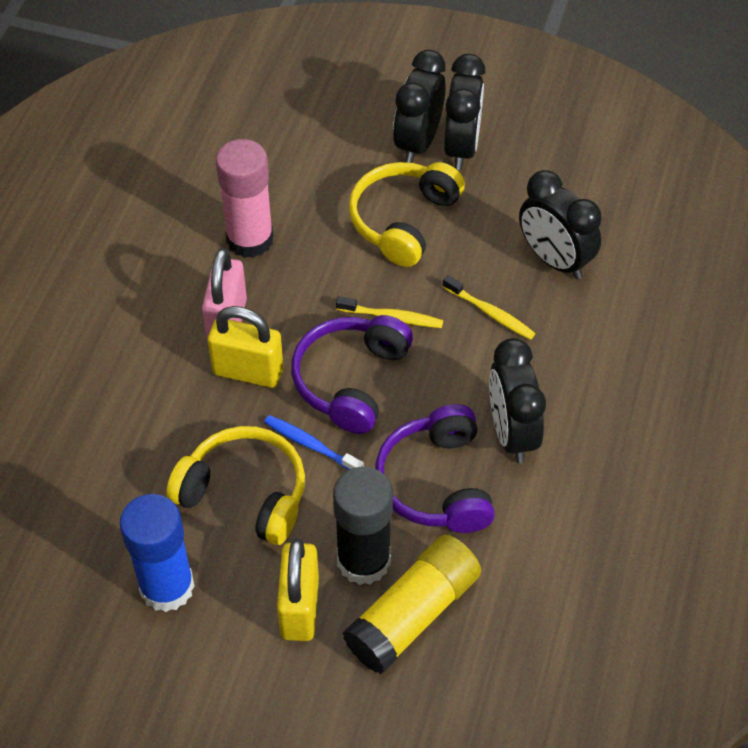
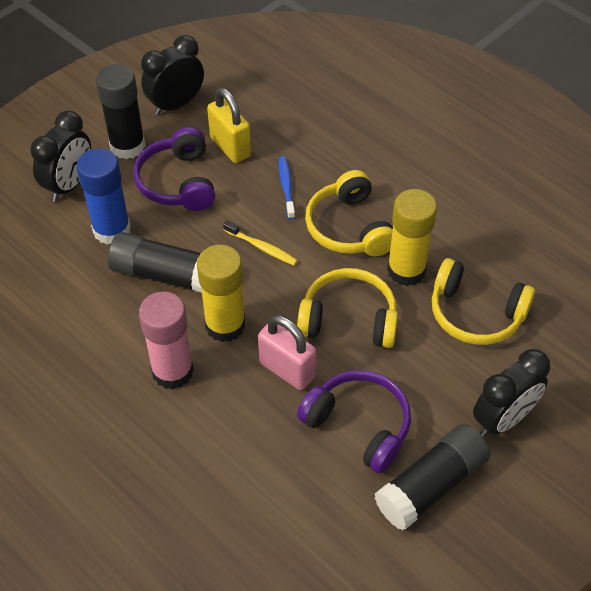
black clock: 4 -> 3
black glue stick: 1 -> 3
yellow glue stick: 1 -> 2
yellow headphones: 2 -> 3
yellow padlock: 2 -> 1
yellow toothbrush: 2 -> 1

